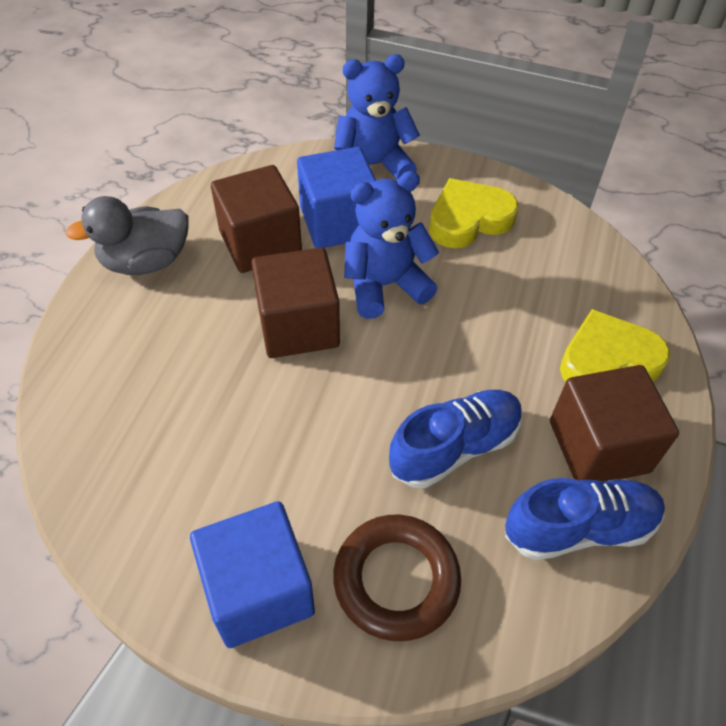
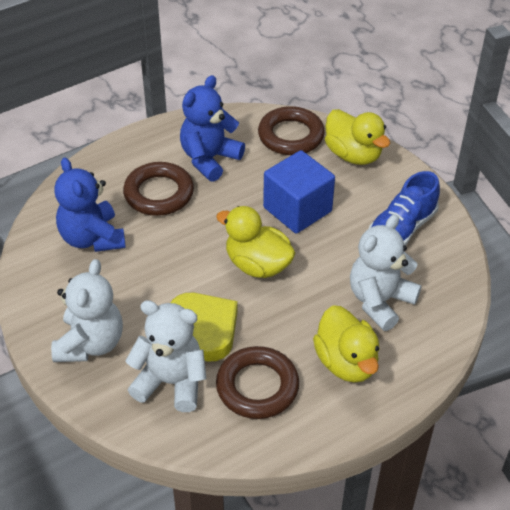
blue cube: 2 -> 1
blue shoe: 2 -> 1
brown cube: 3 -> 0
brown ring: 1 -> 3
grey duck: 1 -> 0
white teddy bear: 0 -> 3
yellow duck: 0 -> 3
yellow heart: 2 -> 1

